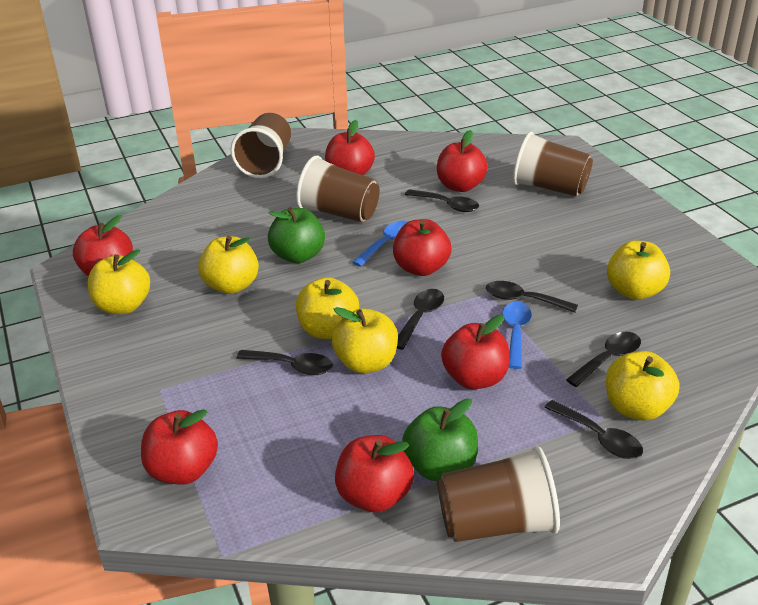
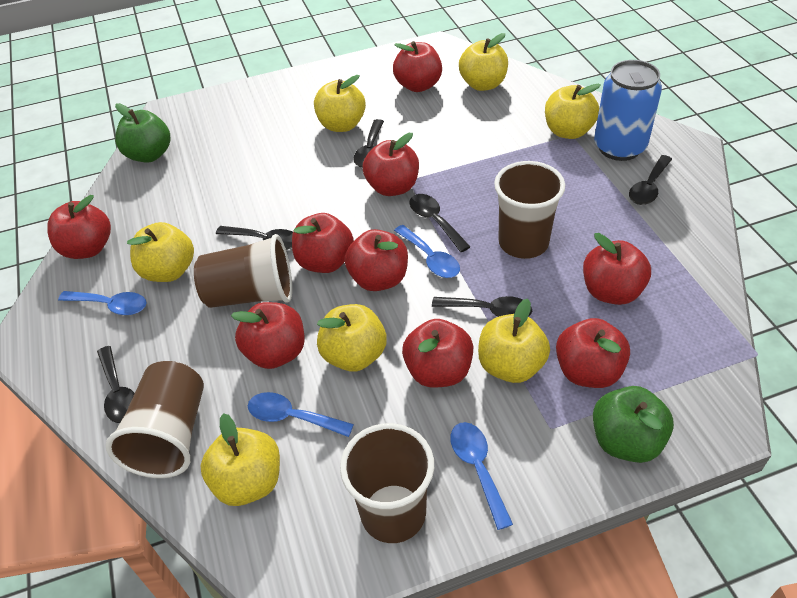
blue can: 0 -> 1
blue spoon: 2 -> 4
red apple: 7 -> 9
yellow apple: 6 -> 7

